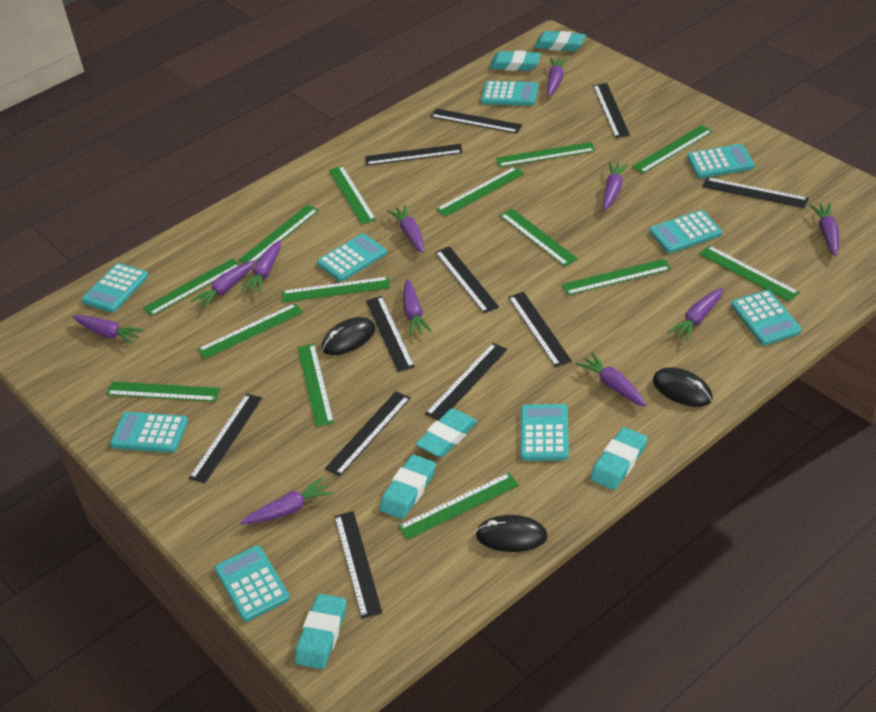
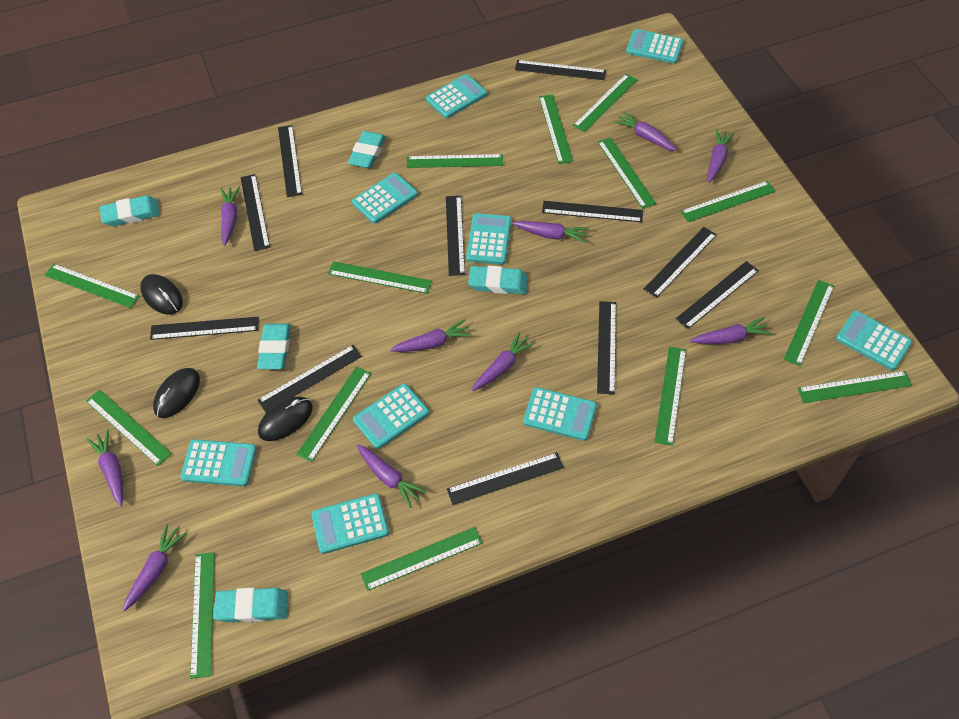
purple carrot: 11 -> 10
turquoise eraser: 6 -> 5

